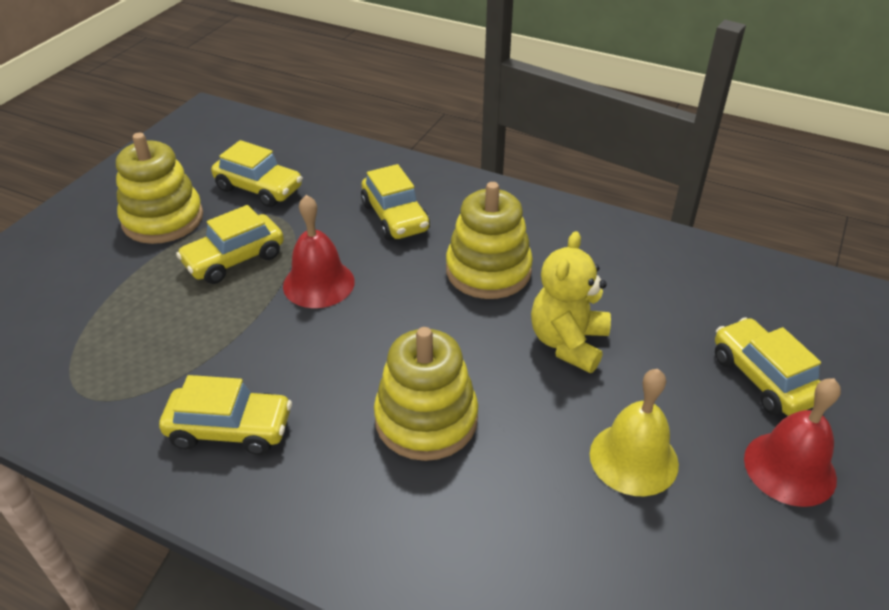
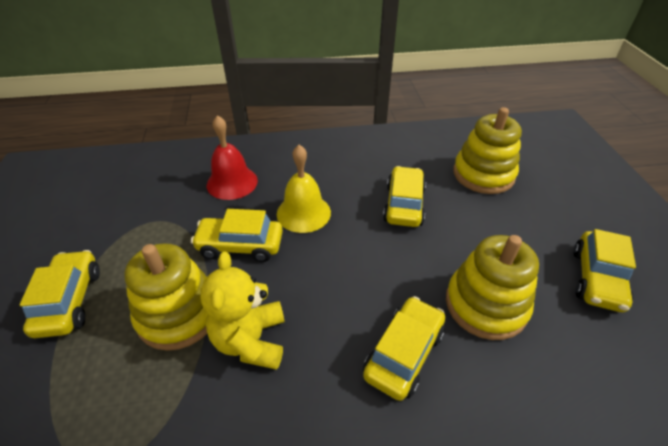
red bell: 2 -> 1

